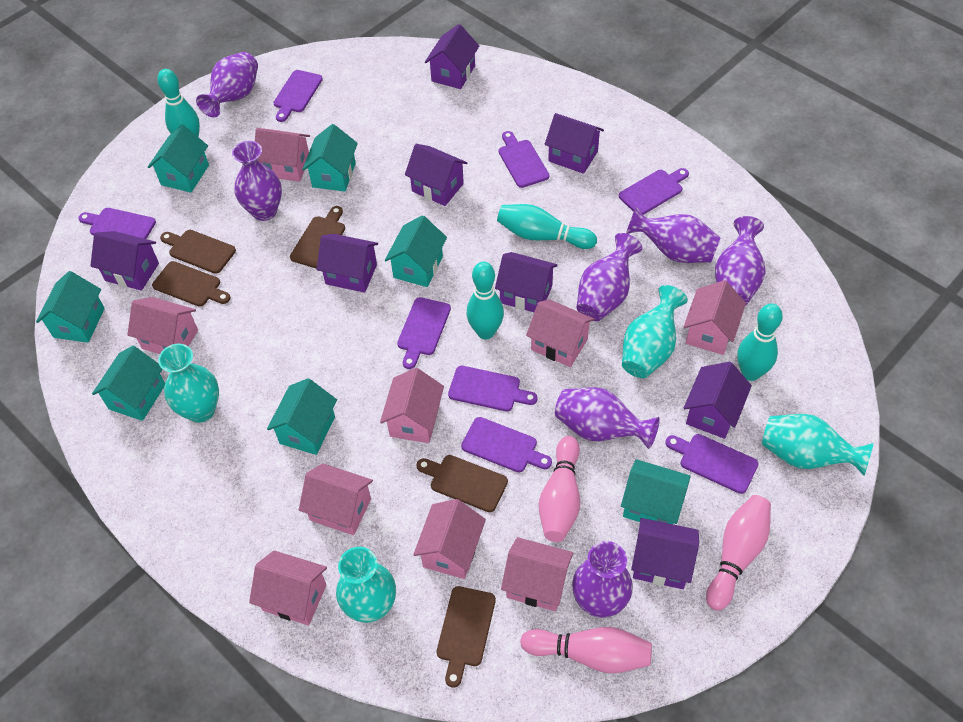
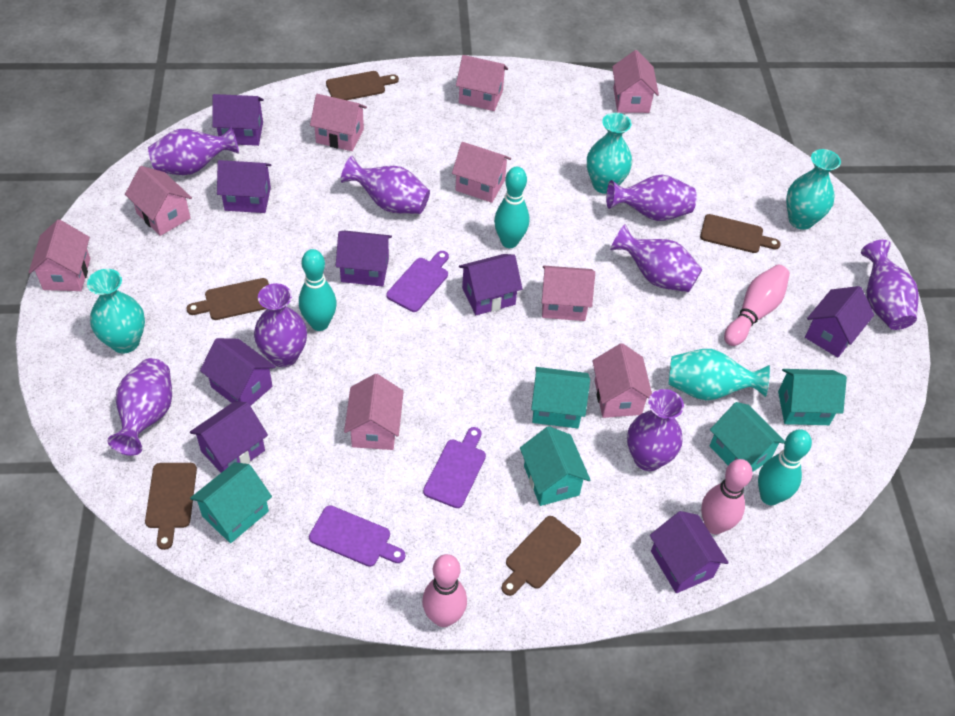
purple cutting board: 8 -> 3
purple vase: 7 -> 8
turquoise bowling pin: 4 -> 3
turquoise house: 7 -> 5

